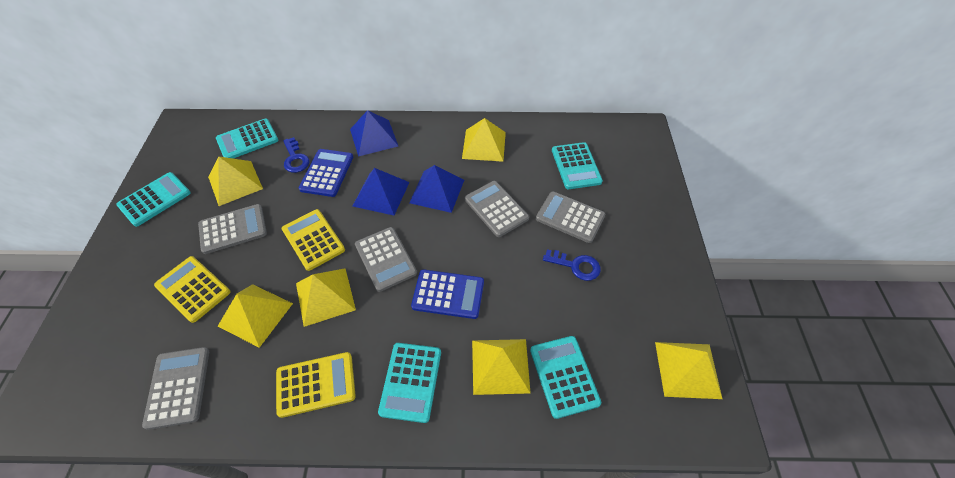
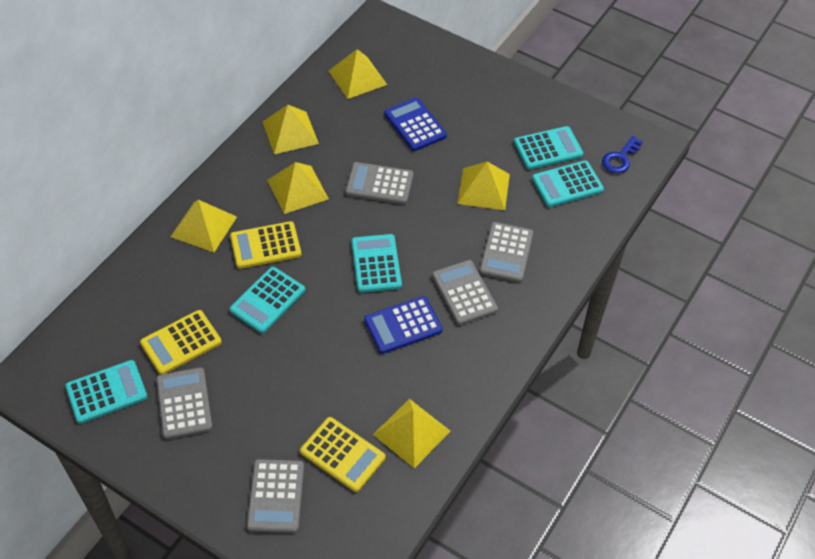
blue key: 2 -> 1
blue pyramid: 3 -> 0

